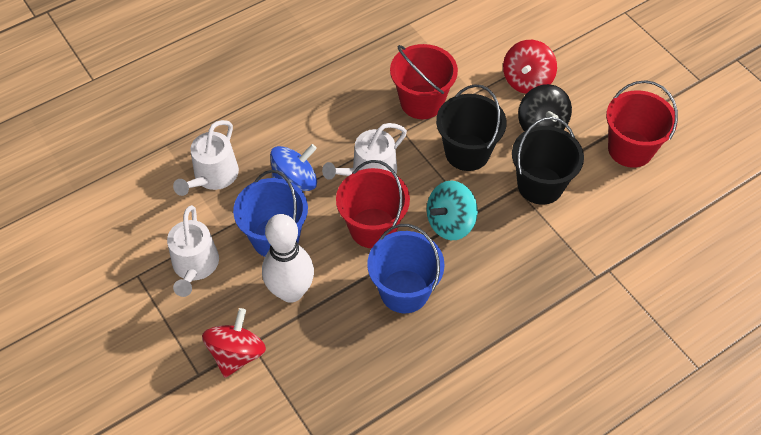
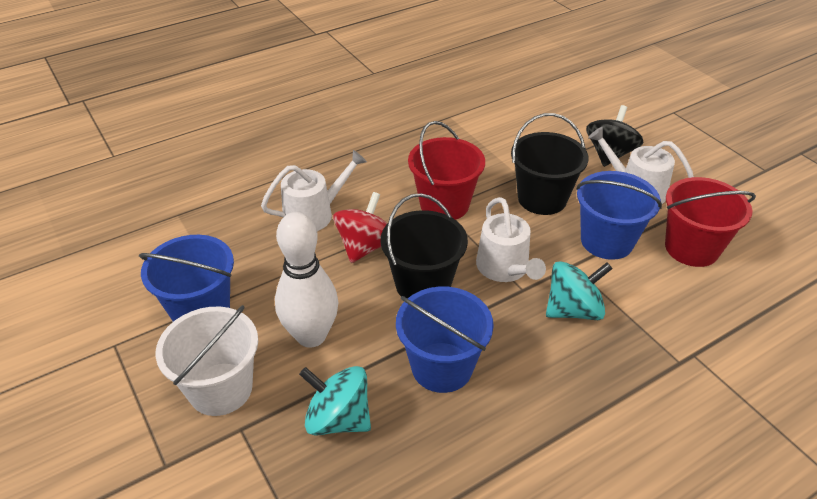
blue bucket: 2 -> 3
blue spinning top: 1 -> 0
red bucket: 3 -> 2
red spinning top: 2 -> 1
turquoise spinning top: 1 -> 2
white bucket: 0 -> 1

